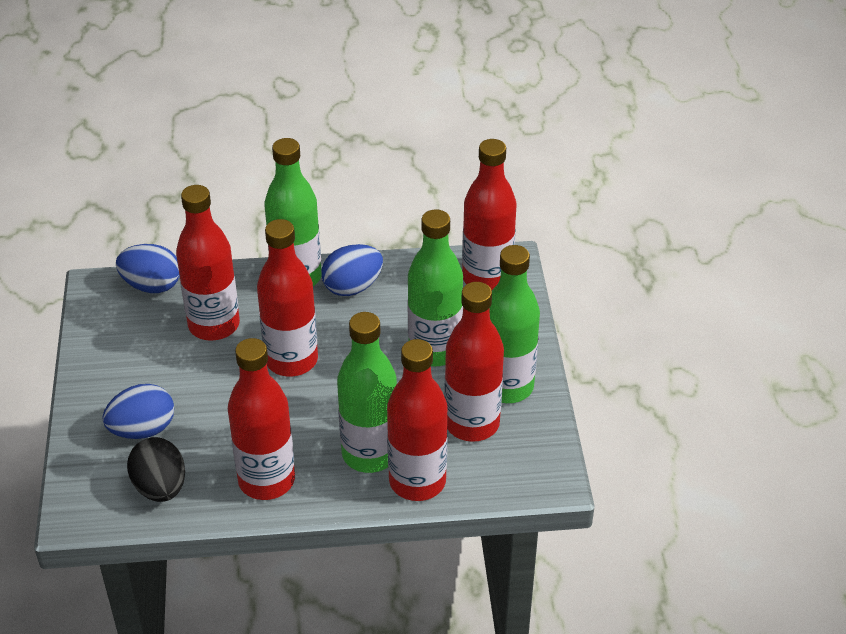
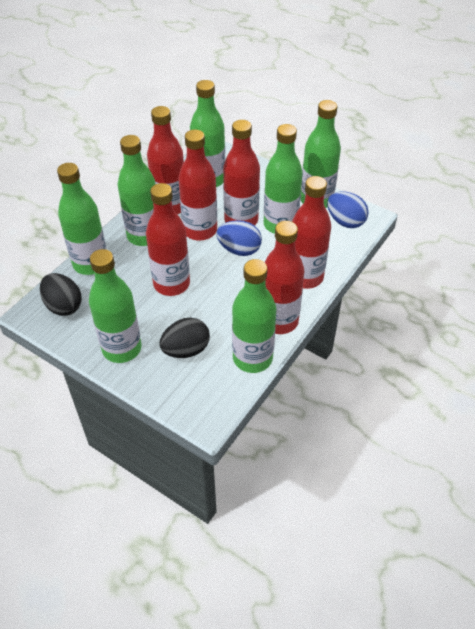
black egg: 1 -> 2
blue egg: 3 -> 2
green bottle: 4 -> 7

